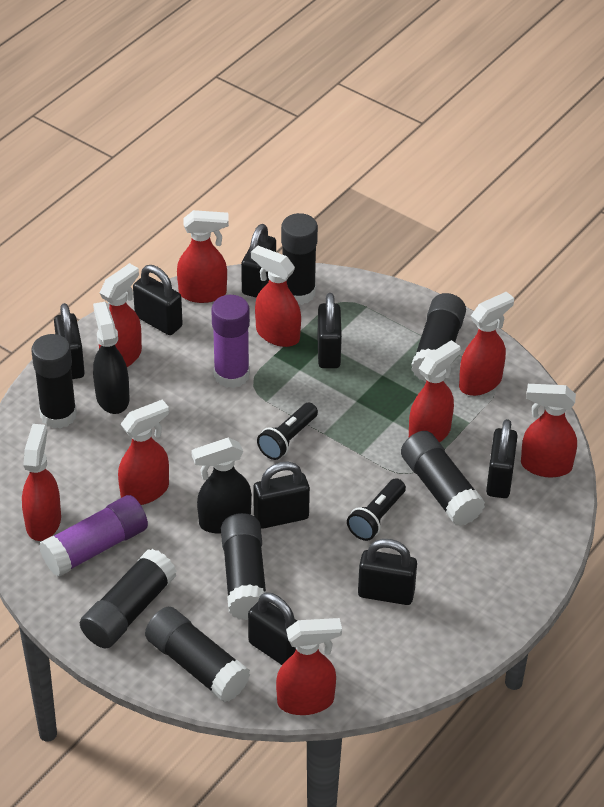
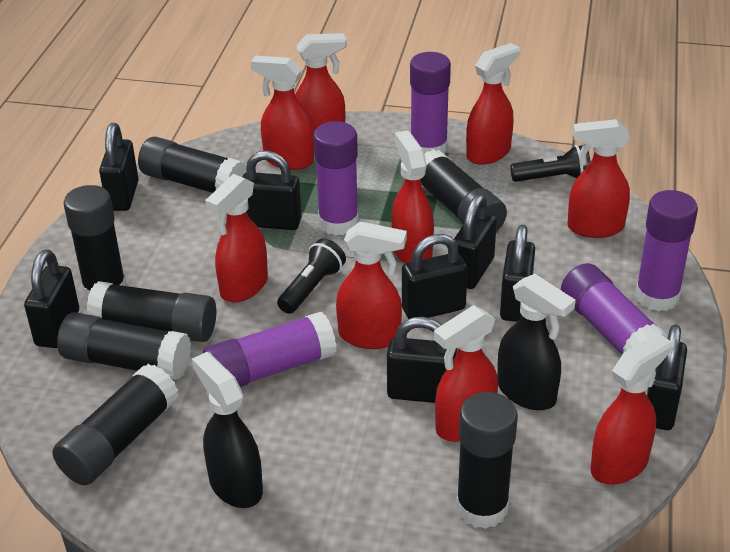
purple glue stick: 2 -> 5

